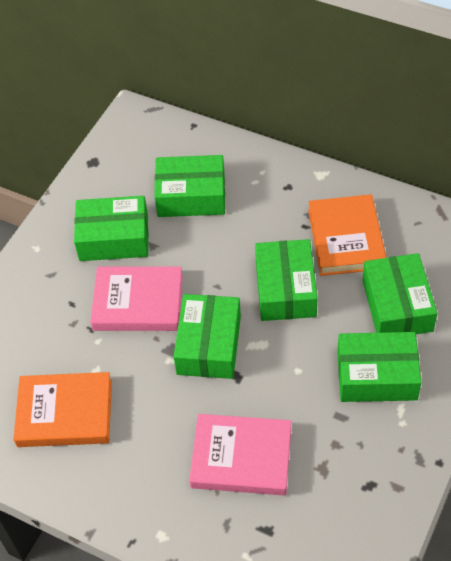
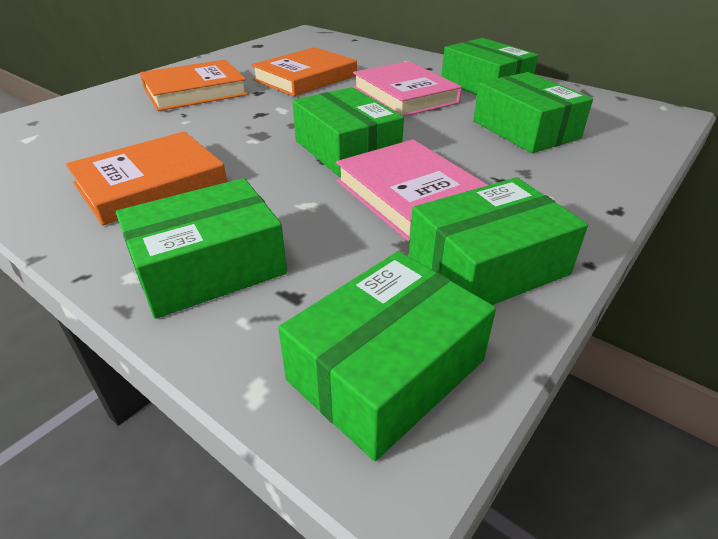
orange book: 2 -> 3

